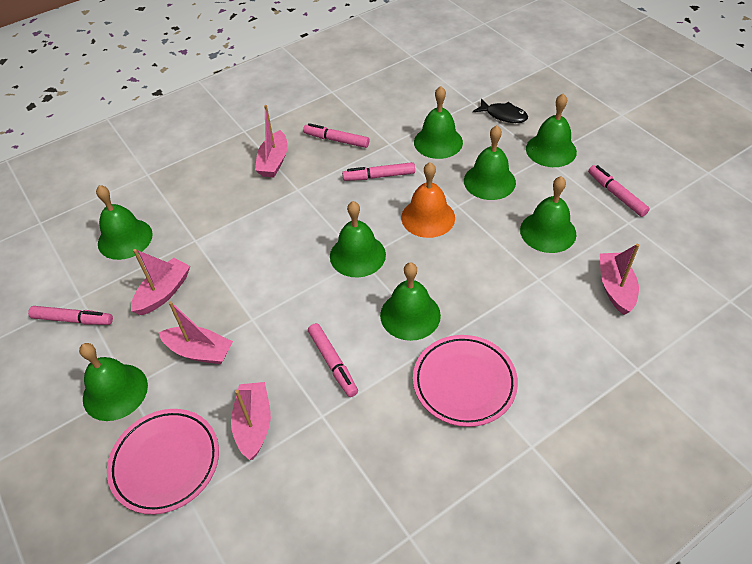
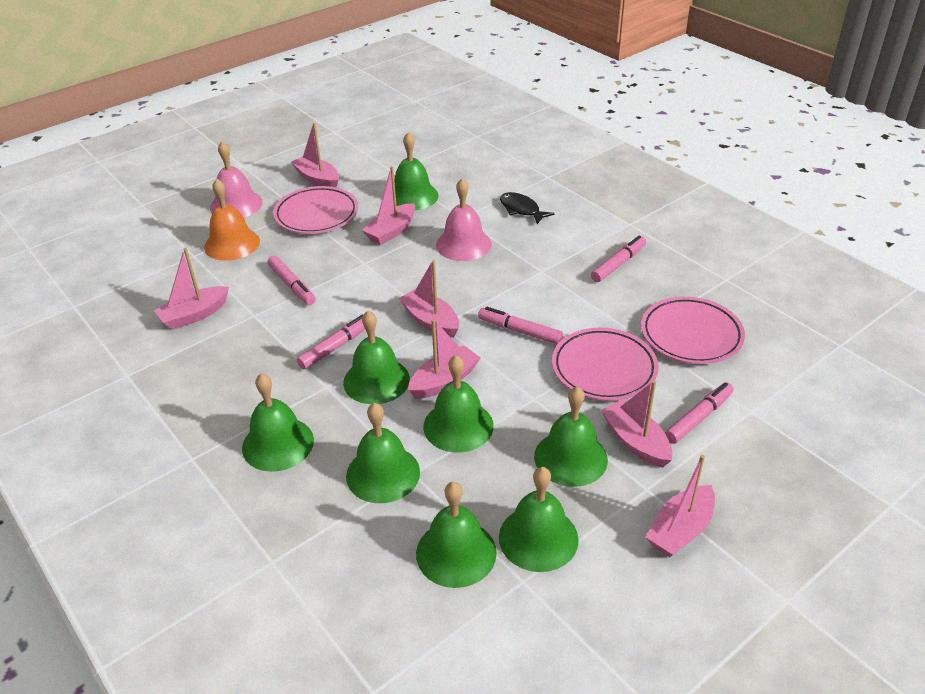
pink bell: 0 -> 2
pink boat: 5 -> 7
pink plate: 2 -> 3

